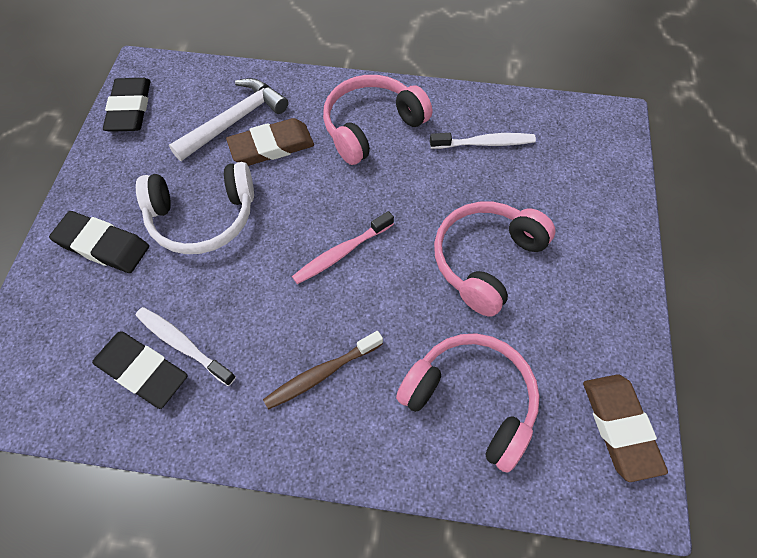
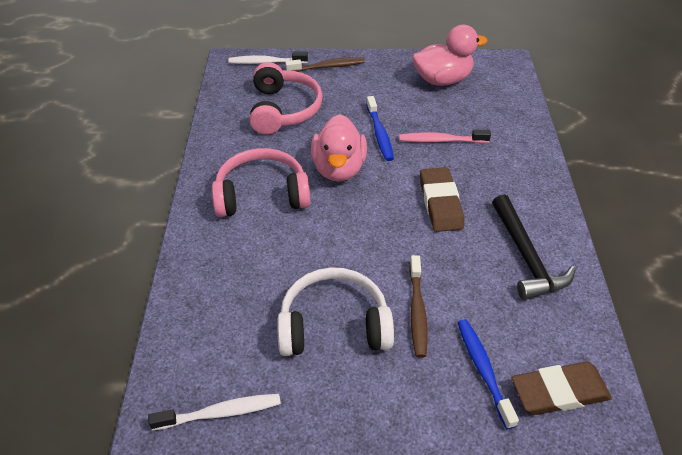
black eraser: 3 -> 0
black hammer: 0 -> 1
blue toothbrush: 0 -> 2
brown toothbrush: 1 -> 2
pink duck: 0 -> 2
pink headphones: 3 -> 2
white hammer: 1 -> 0

